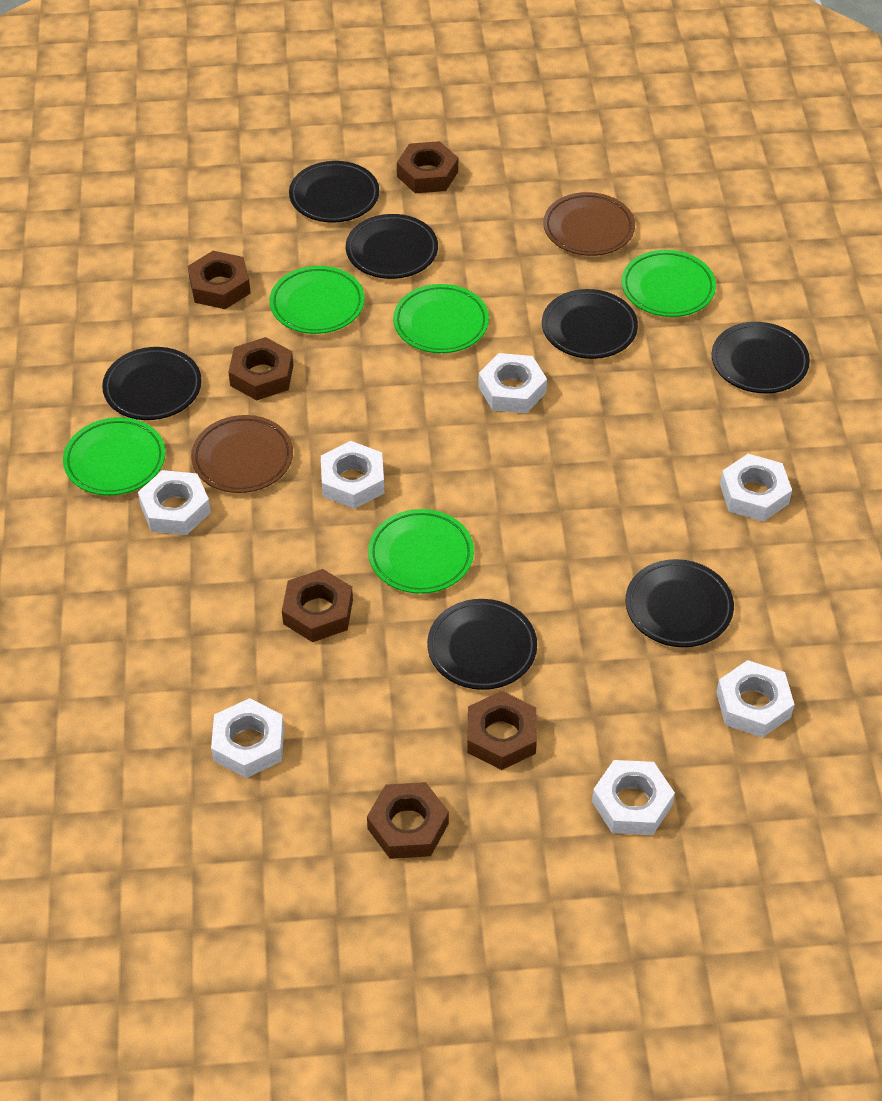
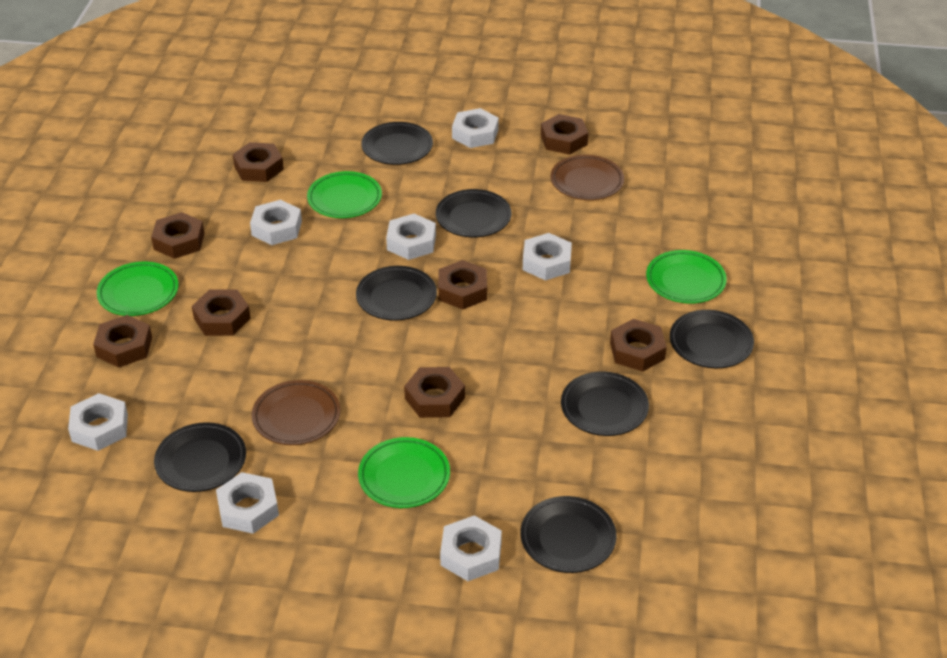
brown nut: 6 -> 8
green plate: 5 -> 4

